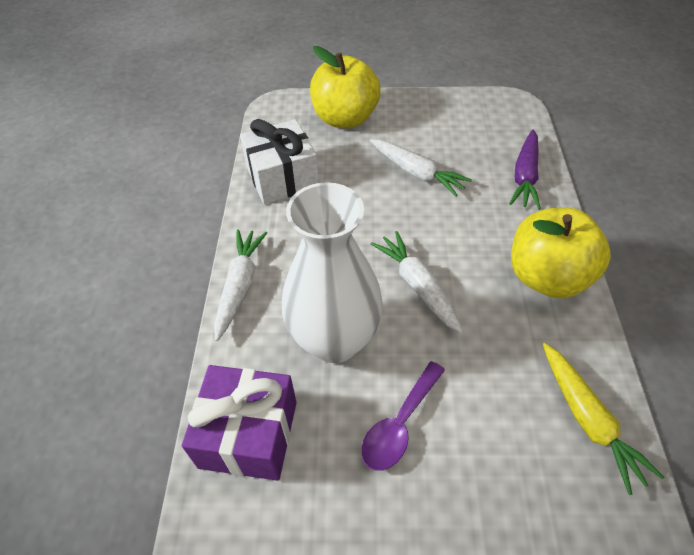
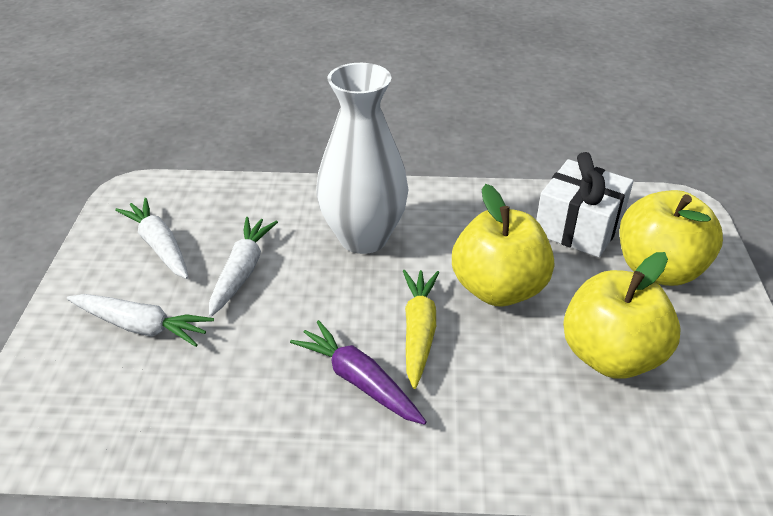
purple gift: 1 -> 0
purple spoon: 1 -> 0
yellow apple: 2 -> 3

